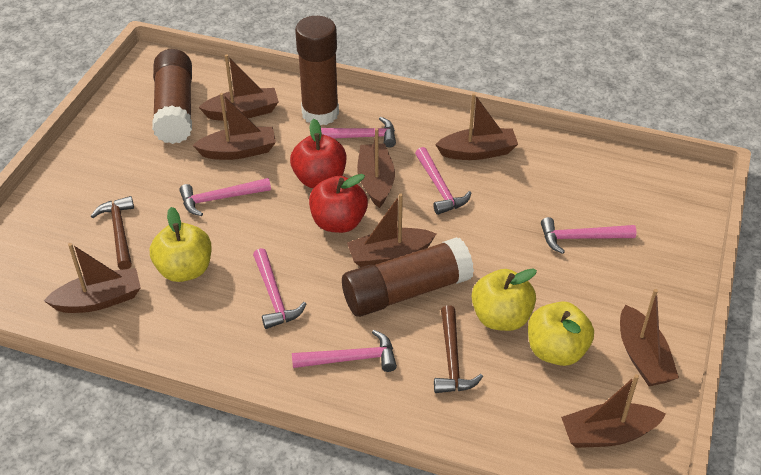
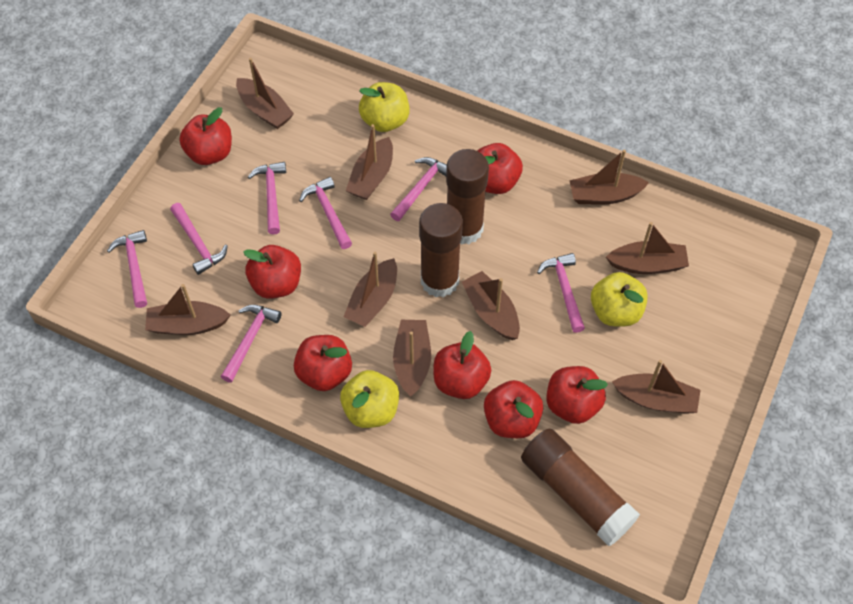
brown boat: 8 -> 9
brown hammer: 2 -> 0
pink hammer: 6 -> 7
red apple: 2 -> 7

